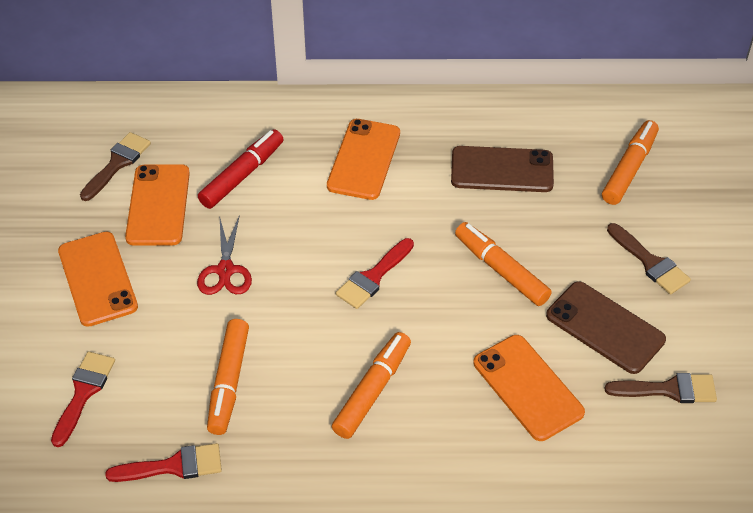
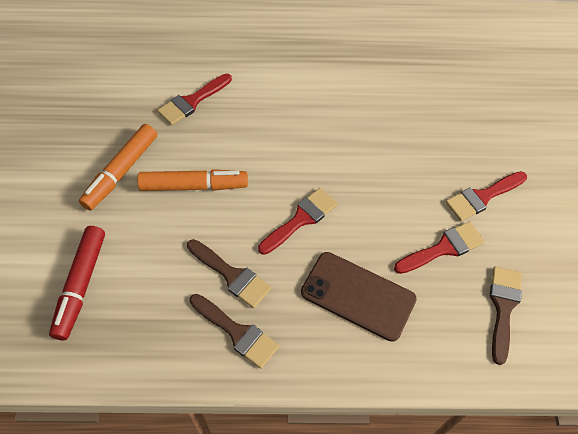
brown phone: 2 -> 1
orange marker: 4 -> 2
orange phone: 4 -> 0
red brush: 3 -> 4
red scissors: 1 -> 0

